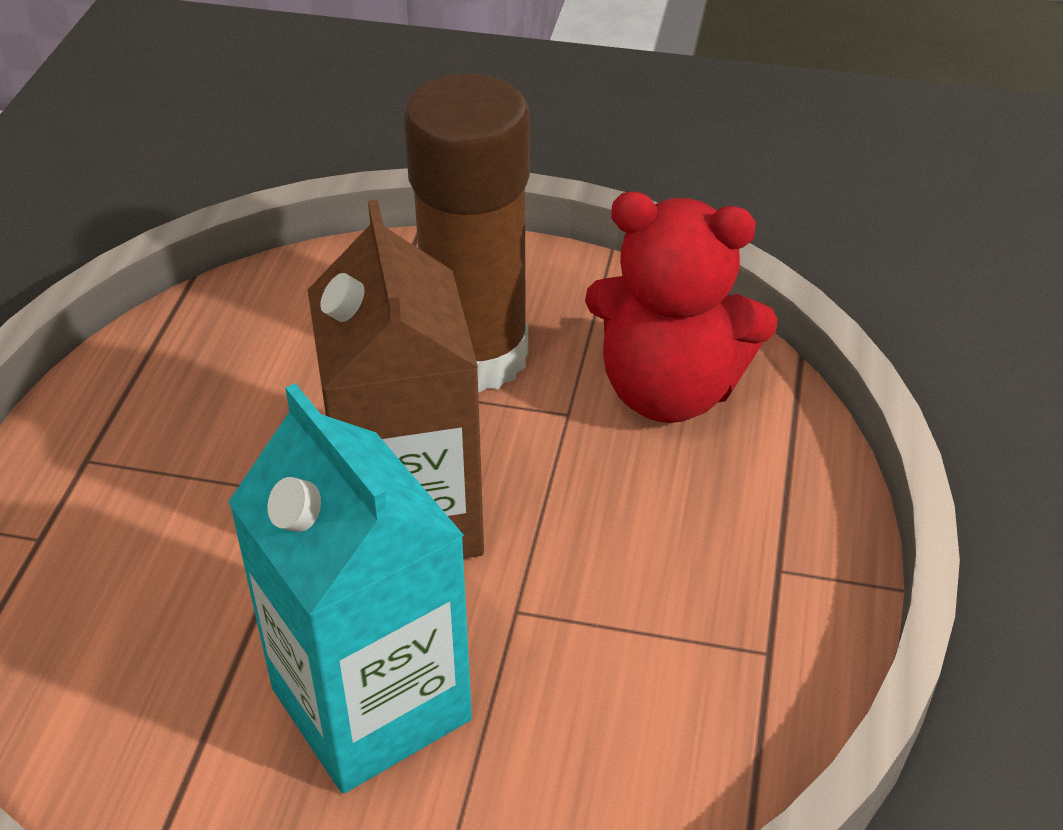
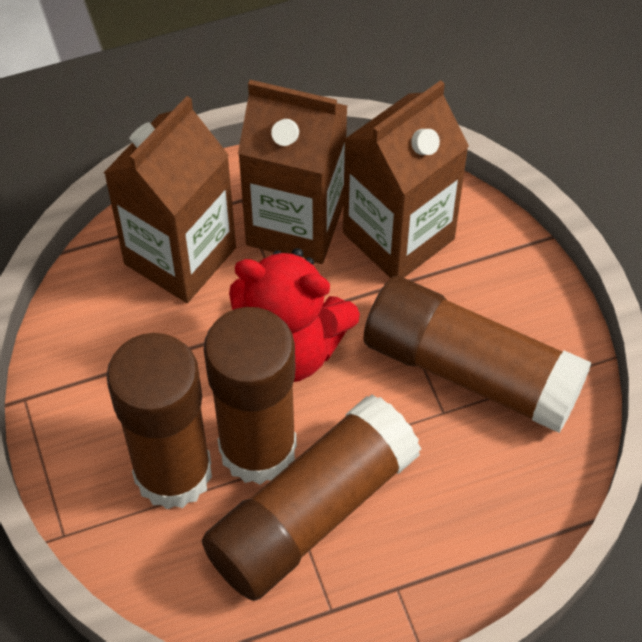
brown carton: 1 -> 3
brown glue stick: 1 -> 4
turquoise carton: 1 -> 0

